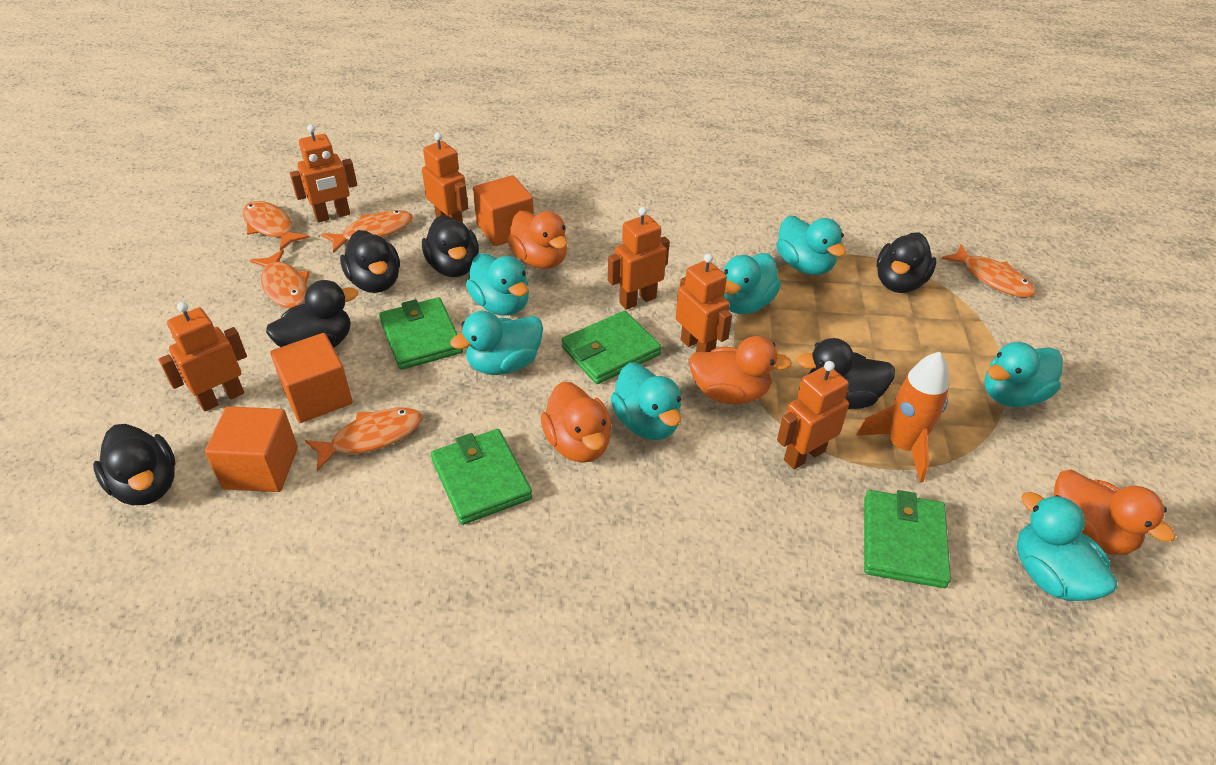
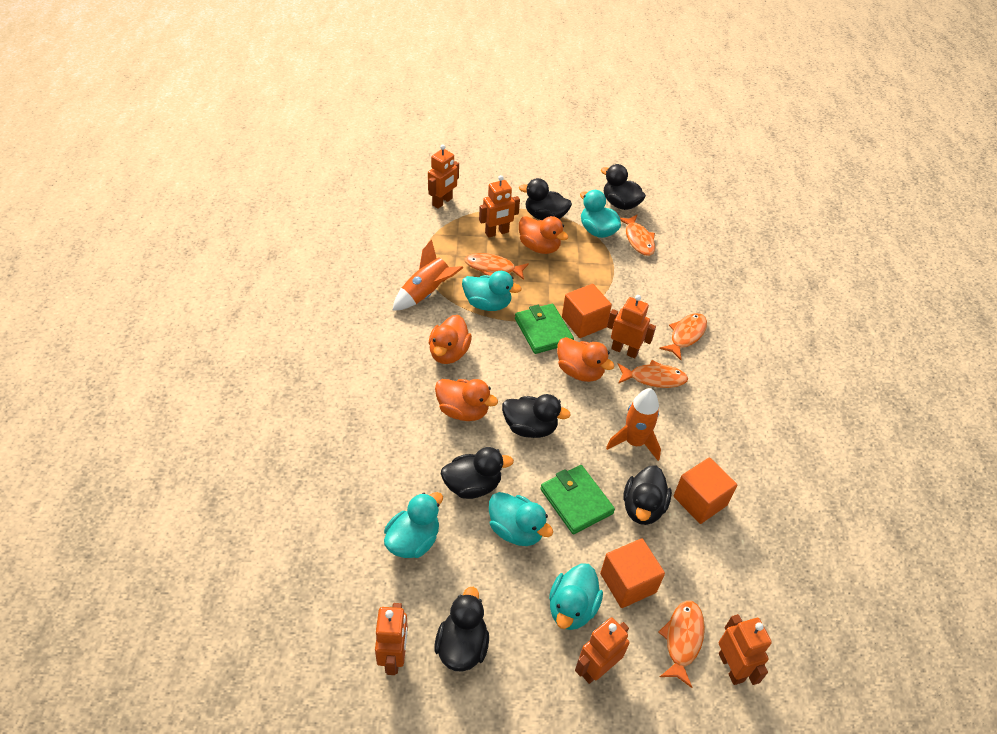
green wallet: 4 -> 2
orange rocket: 1 -> 2
turquoise duck: 7 -> 5

